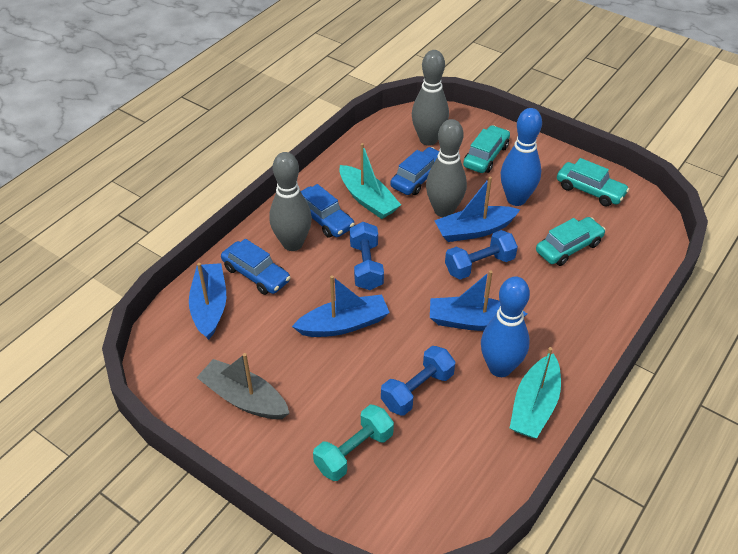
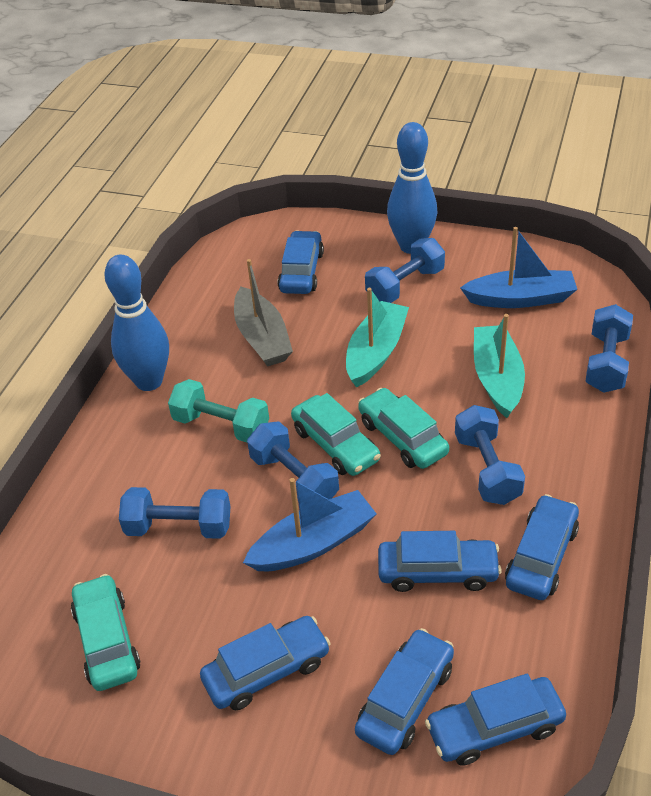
blue boat: 4 -> 2
blue car: 3 -> 6
blue dumbbell: 3 -> 5
grey bowling pin: 3 -> 0

